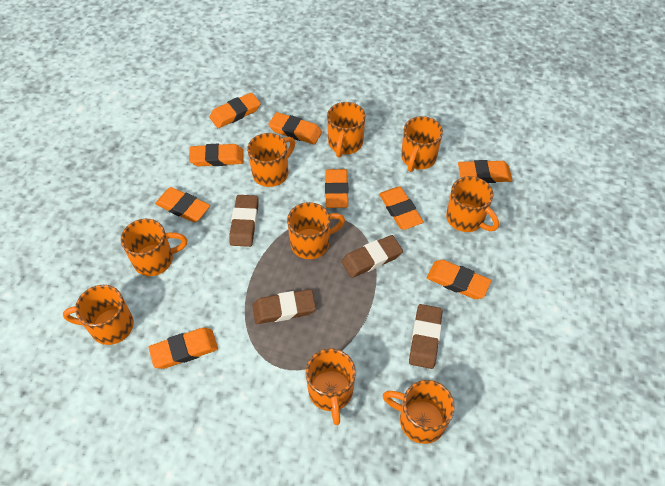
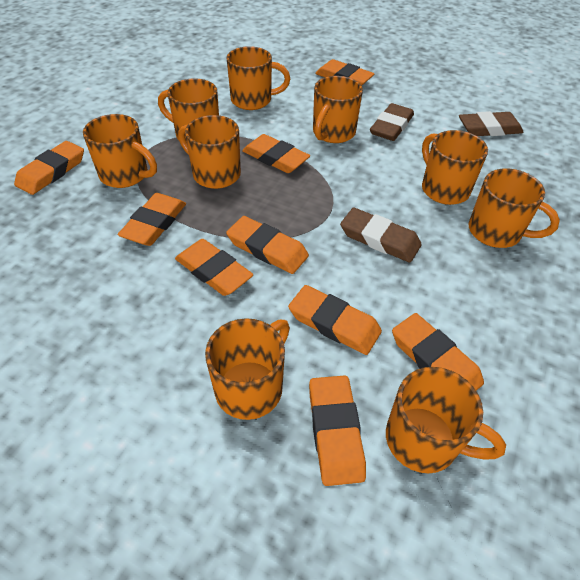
brown eraser: 4 -> 3

